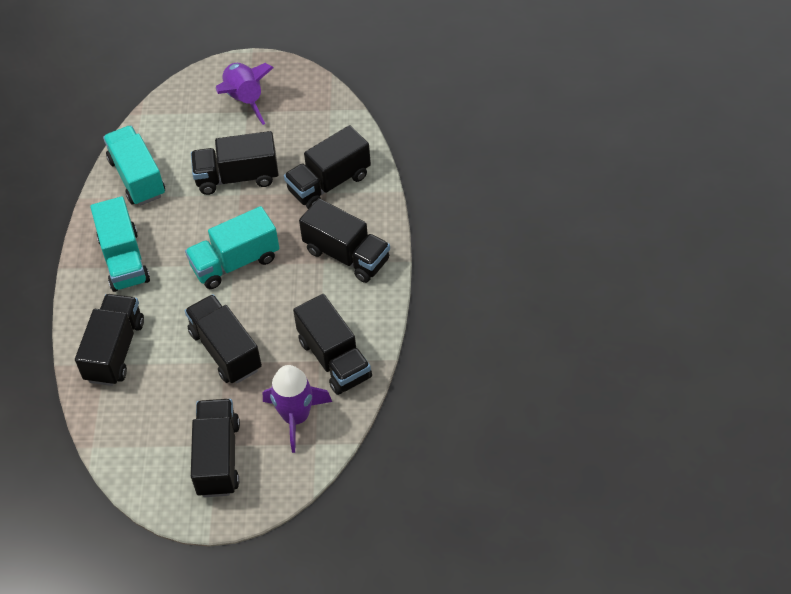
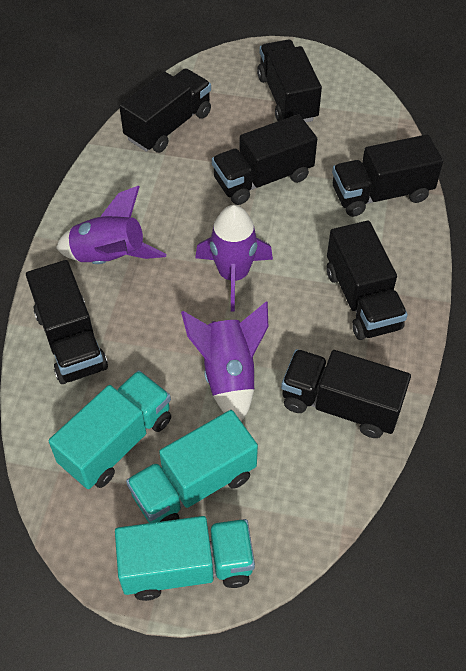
purple rocket: 2 -> 3

